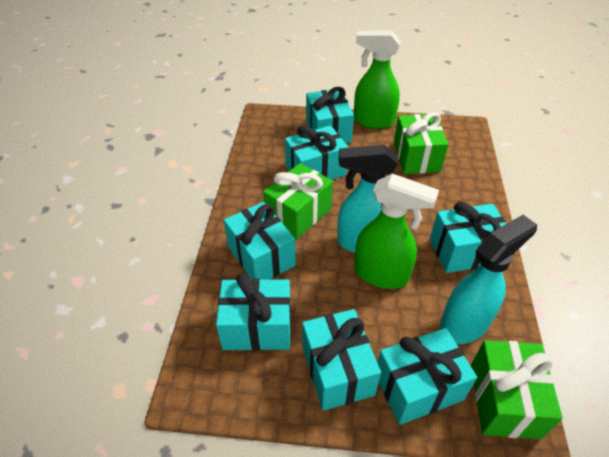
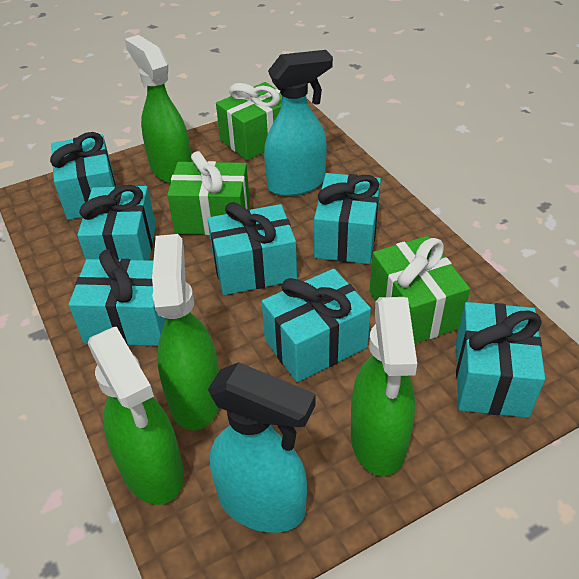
green spray bottle: 2 -> 4

